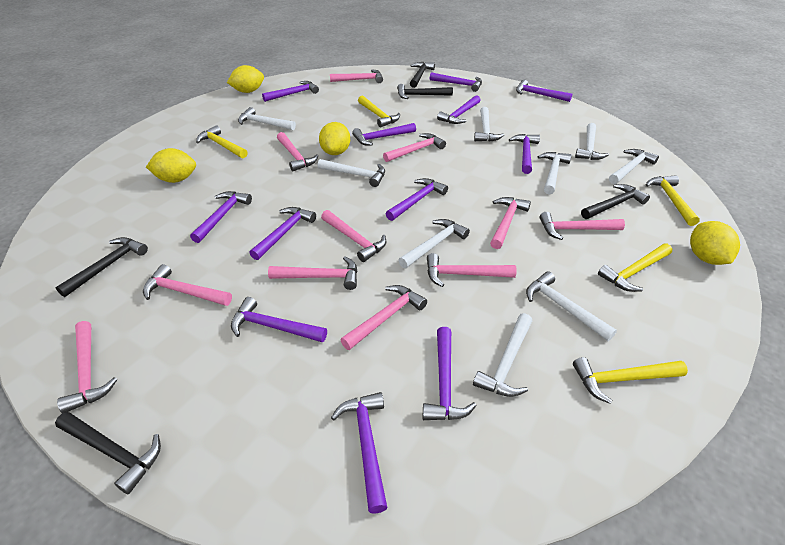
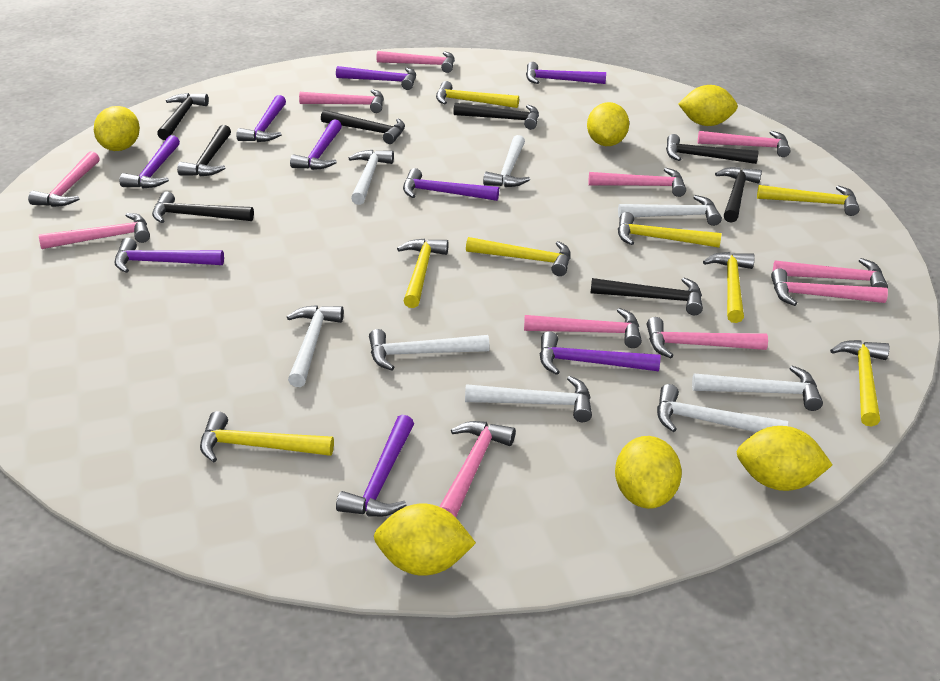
black hammer: 5 -> 8
purple hammer: 12 -> 9
white hammer: 9 -> 8
yellow hammer: 5 -> 8
yellow lemon: 4 -> 6

